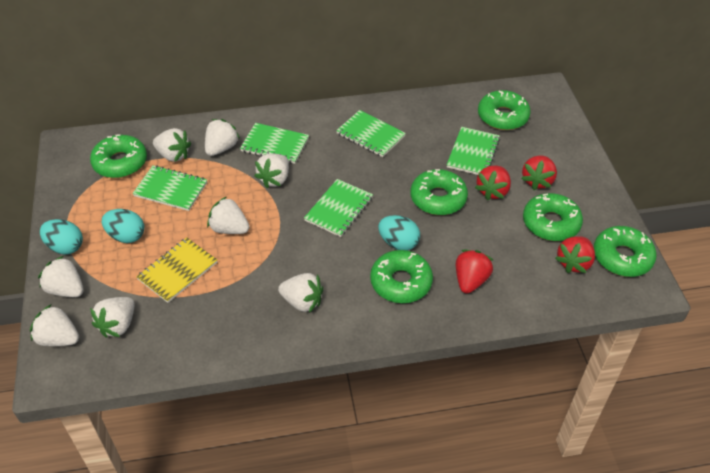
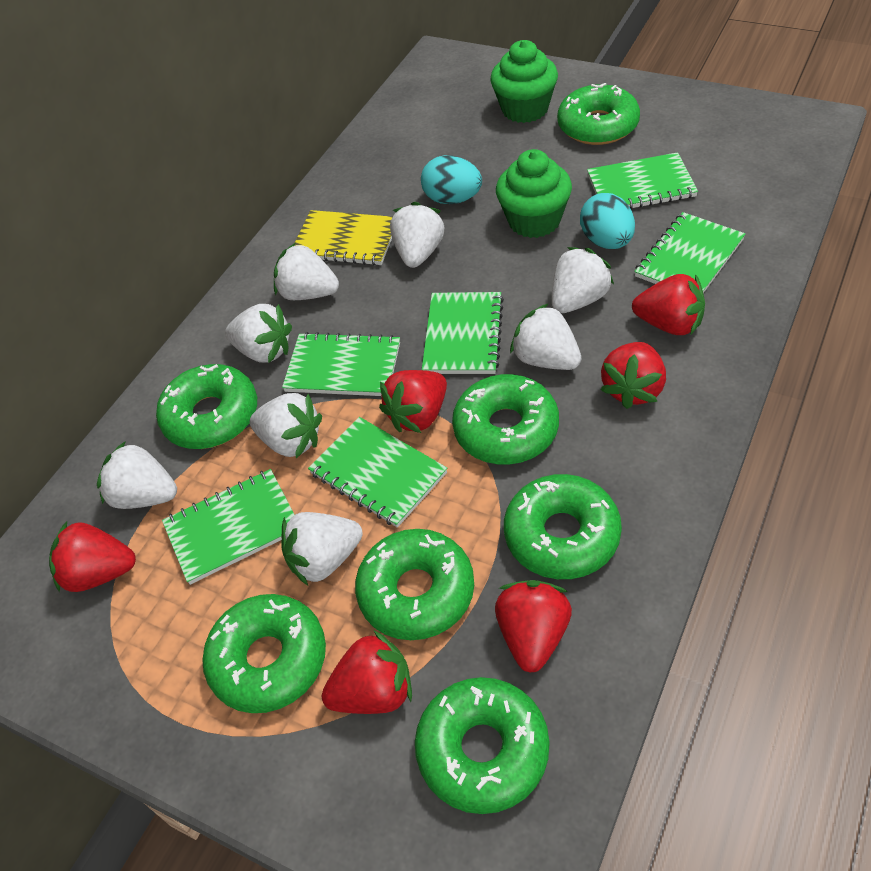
green cupcake: 0 -> 2
green donut: 6 -> 7
green notebook: 5 -> 6
red strawberry: 4 -> 6
turquoise egg: 3 -> 2

